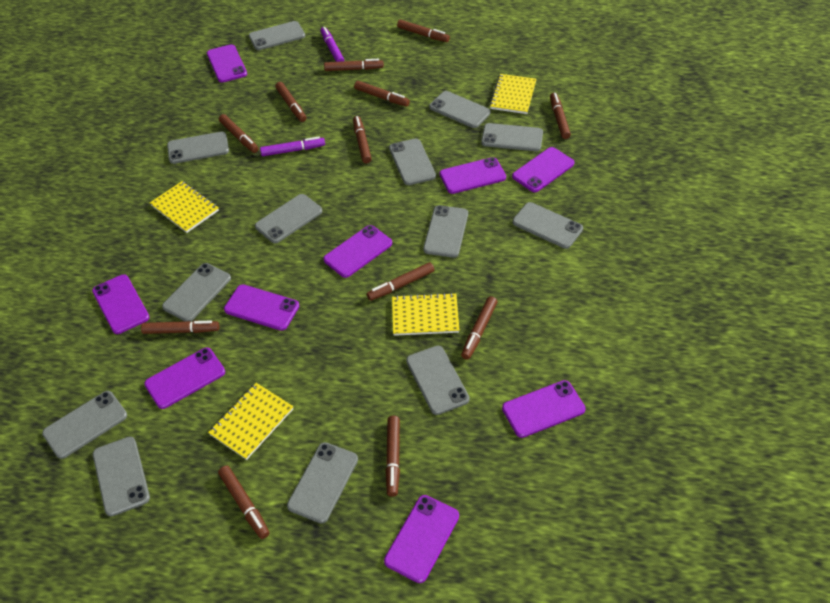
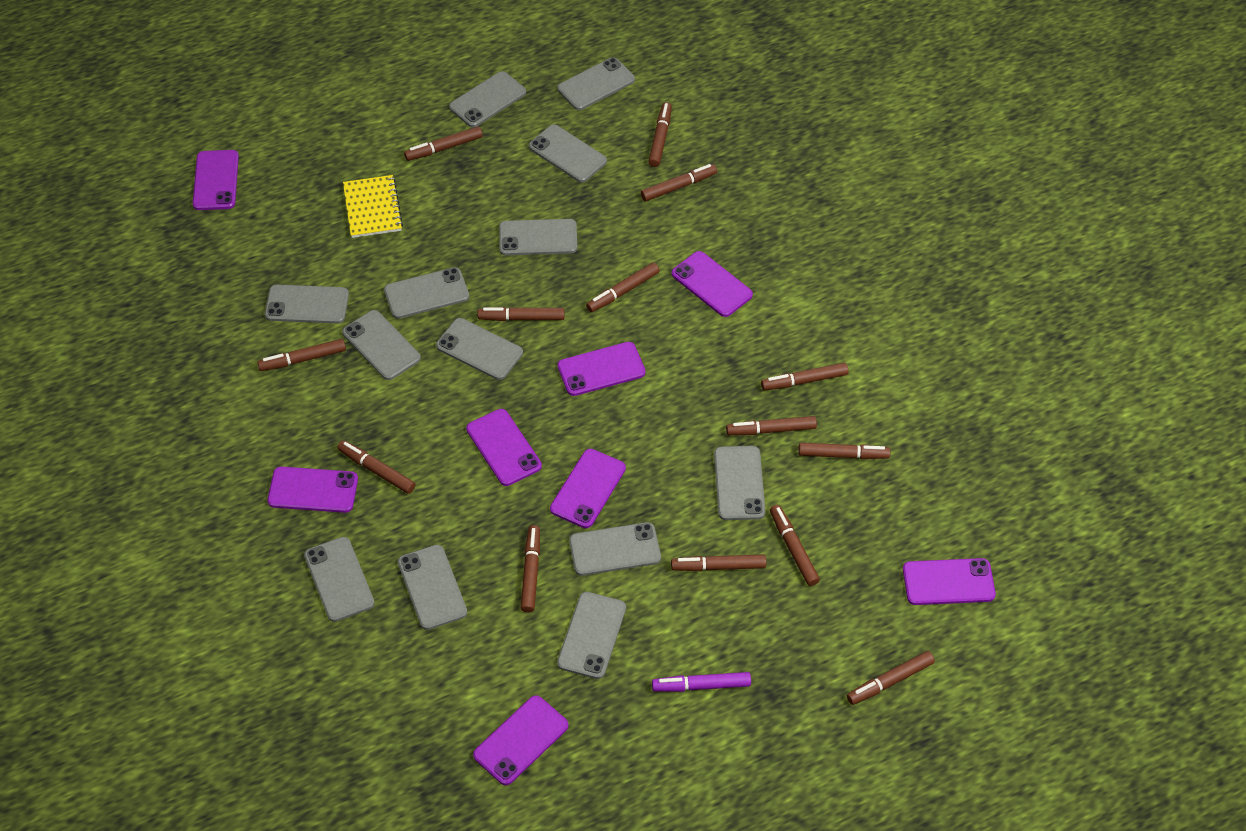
brown marker: 12 -> 14
purple marker: 2 -> 1
purple phone: 9 -> 8
yellow notebook: 4 -> 1

